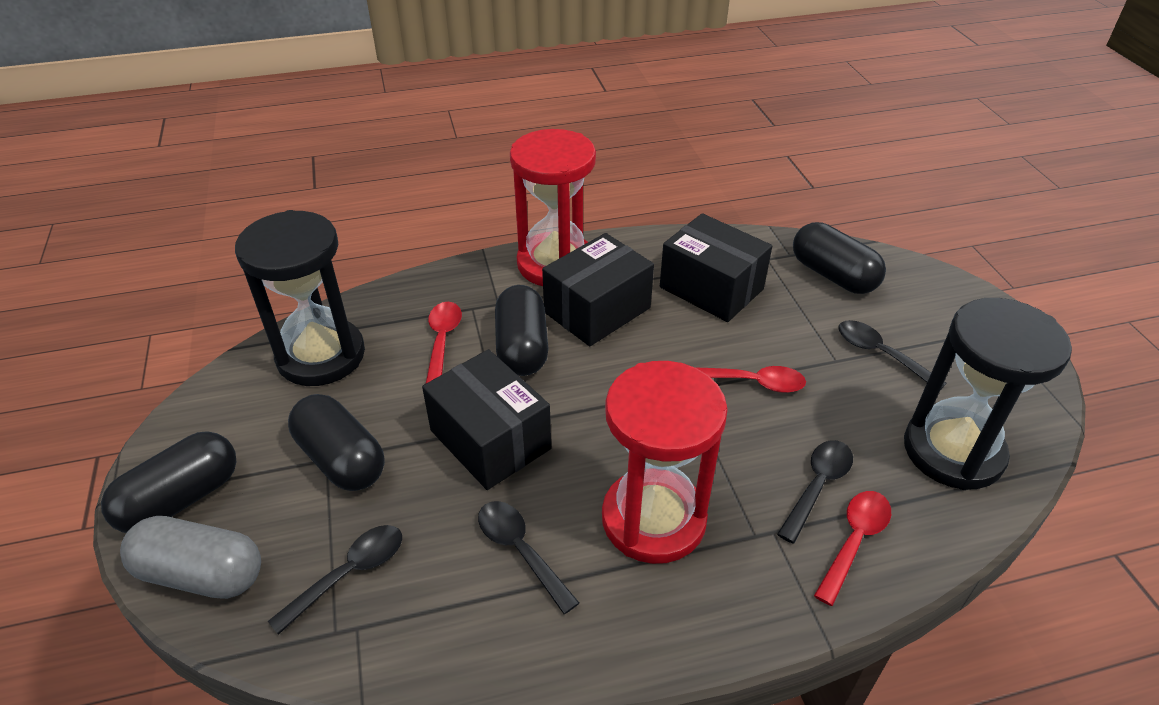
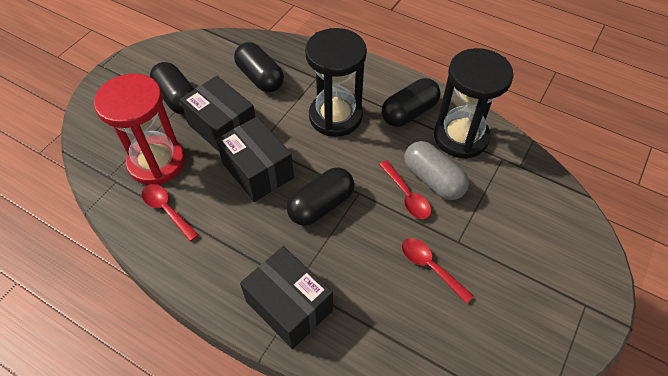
black spoon: 4 -> 0
red hourglass: 2 -> 1

